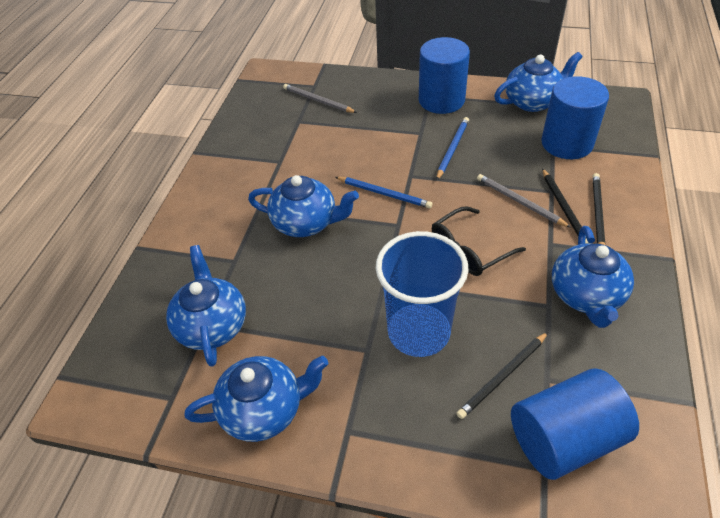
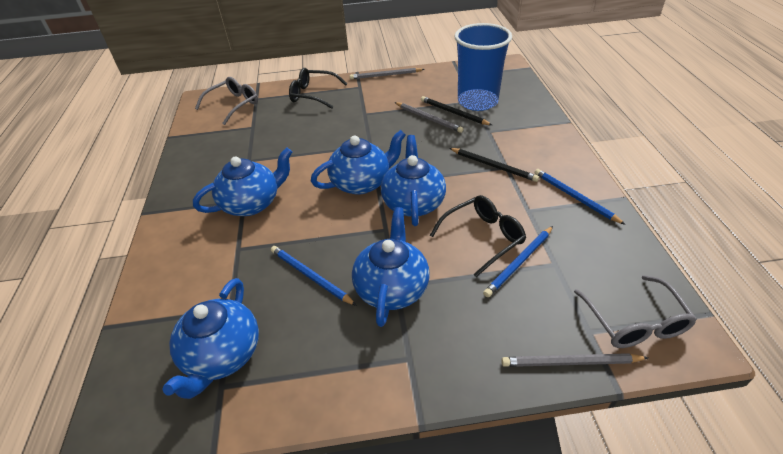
black glasses: 1 -> 2
black pencil: 3 -> 2
blue cylinder: 3 -> 0
blue pencil: 2 -> 3
grey glasses: 0 -> 2
grey pencil: 2 -> 3

